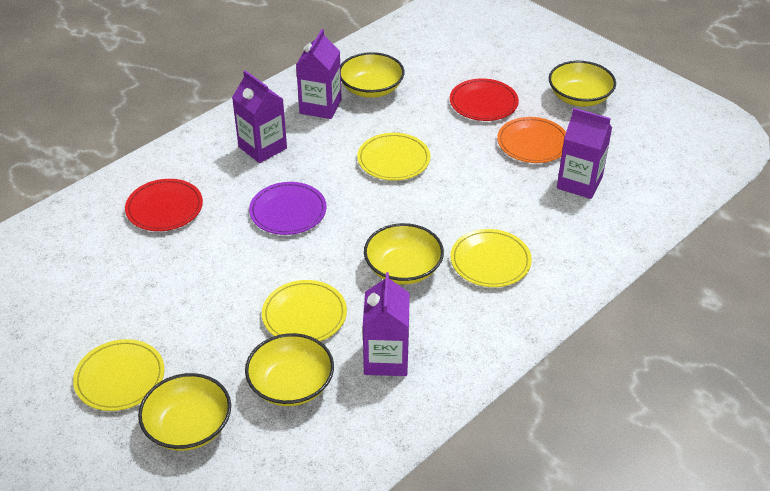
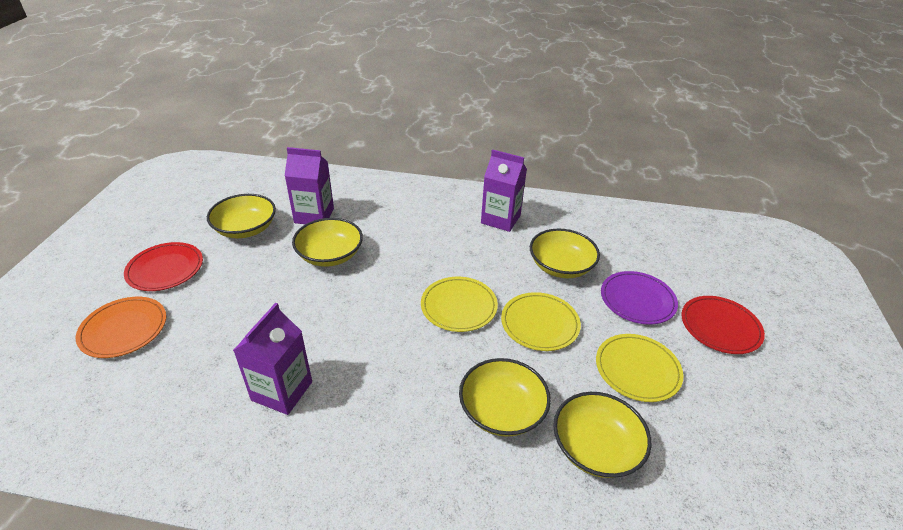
purple carton: 4 -> 3
yellow plate: 4 -> 3

